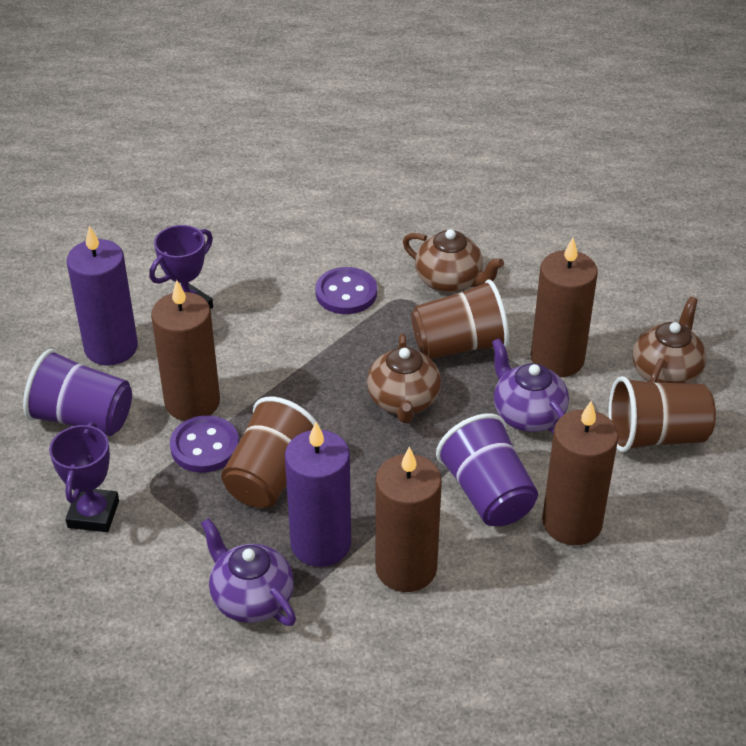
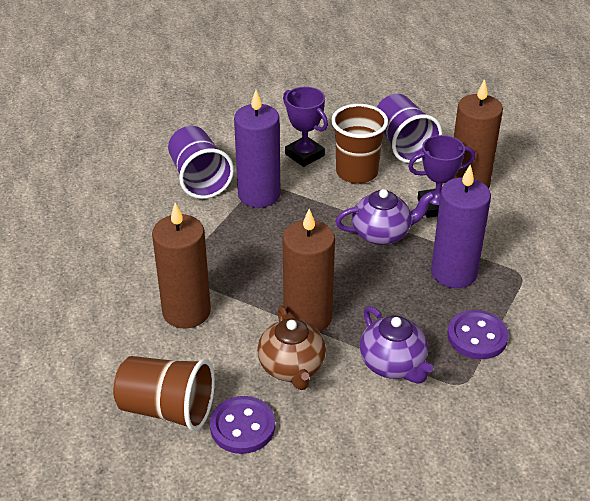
brown candle: 4 -> 3
brown cup: 3 -> 2
brown teapot: 3 -> 1

